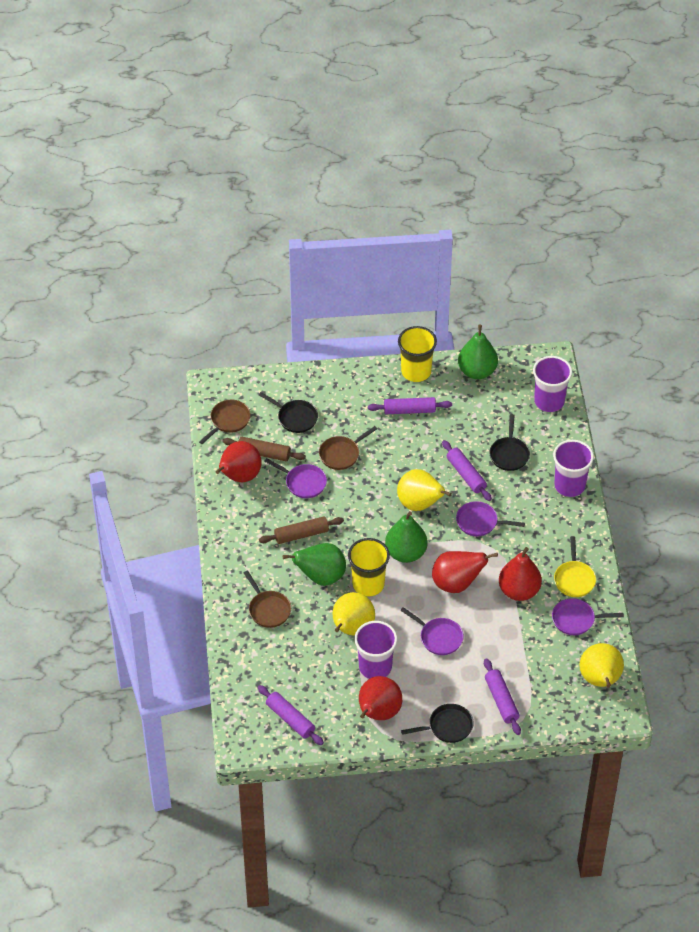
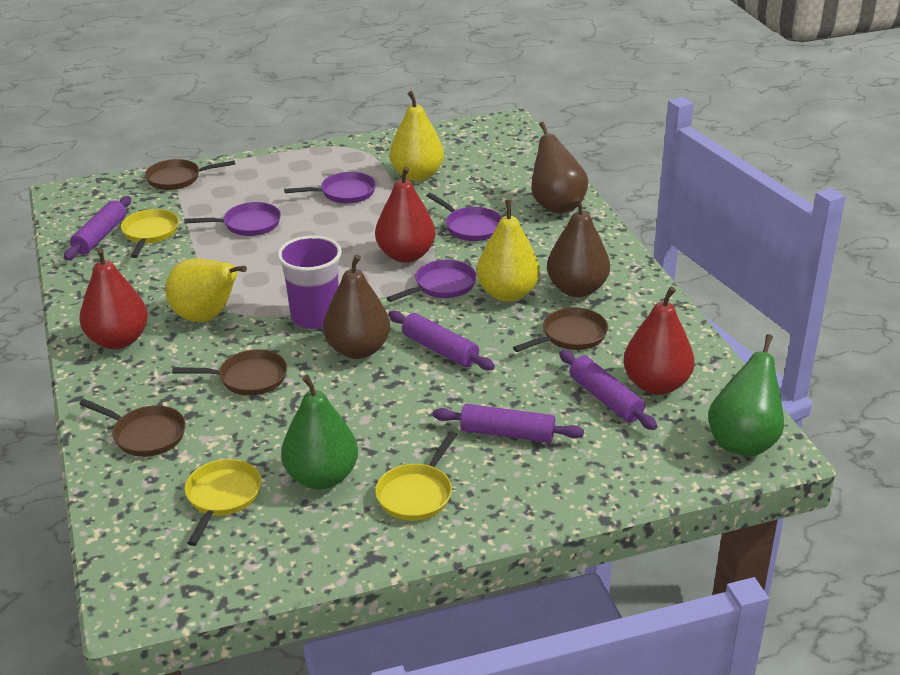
black pan: 3 -> 0
brown pan: 3 -> 4
brown pear: 0 -> 3
brown rolling pin: 2 -> 0
green pear: 3 -> 2
purple cup: 3 -> 1
red pear: 4 -> 3
yellow cup: 2 -> 0
yellow pan: 1 -> 3

